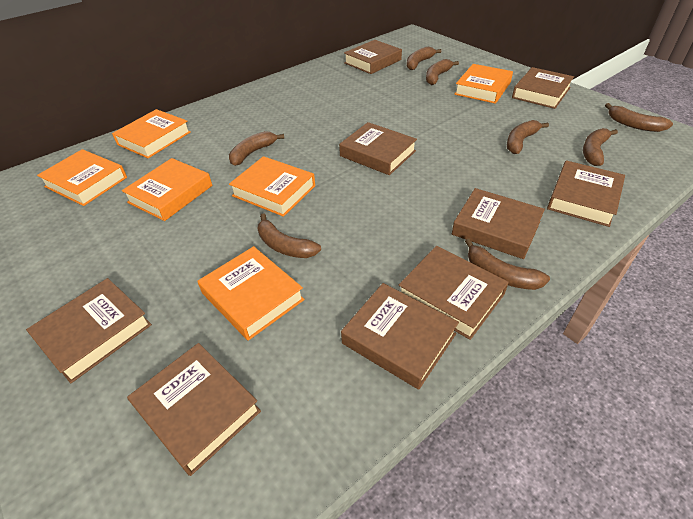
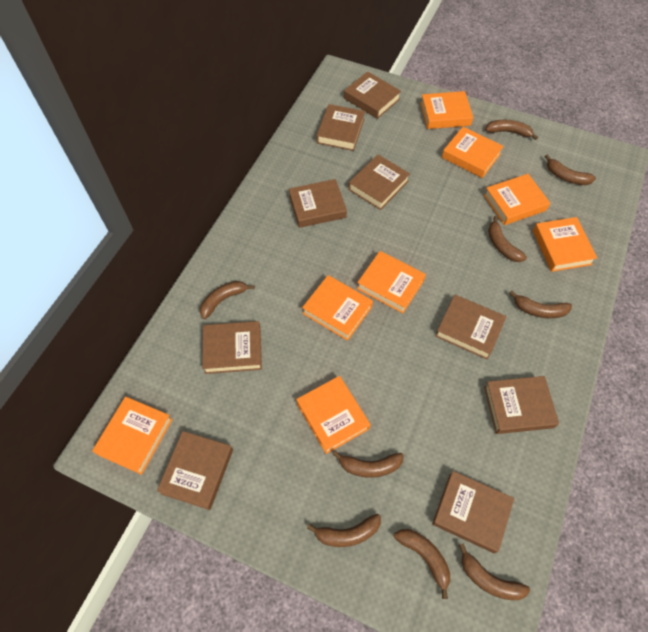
brown banana: 8 -> 9
orange book: 6 -> 8

